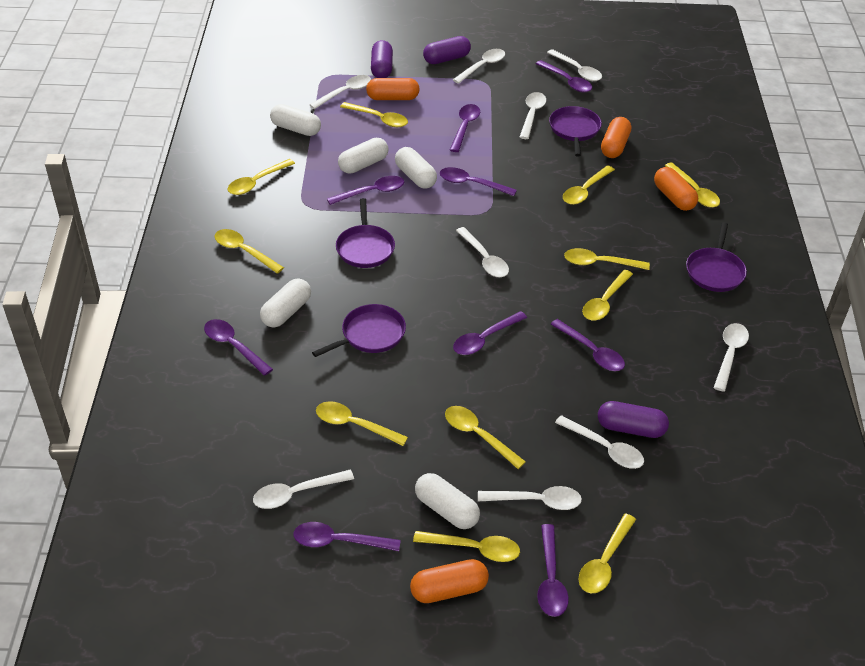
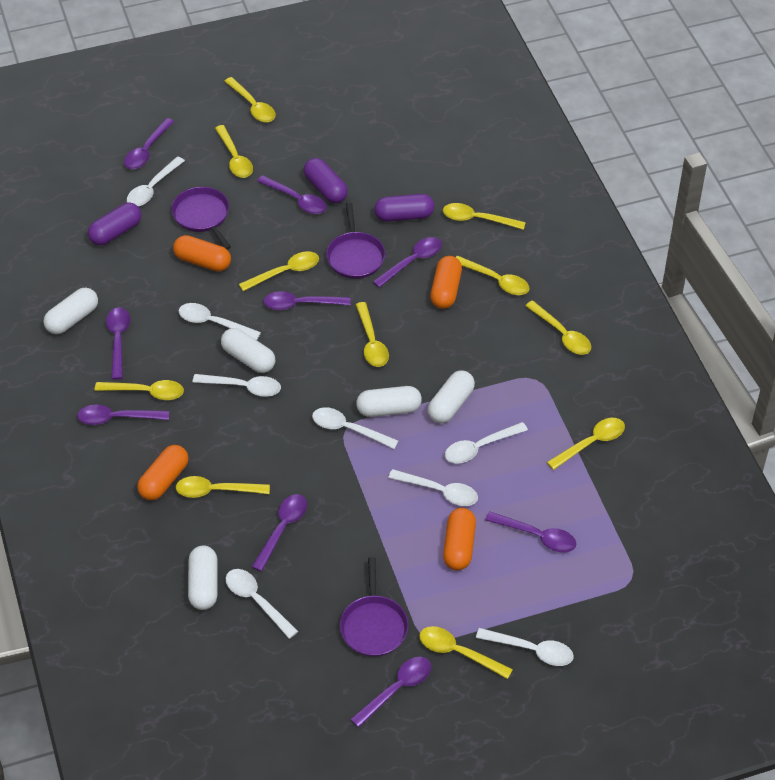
purple pan: 4 -> 3
white spoon: 9 -> 8

